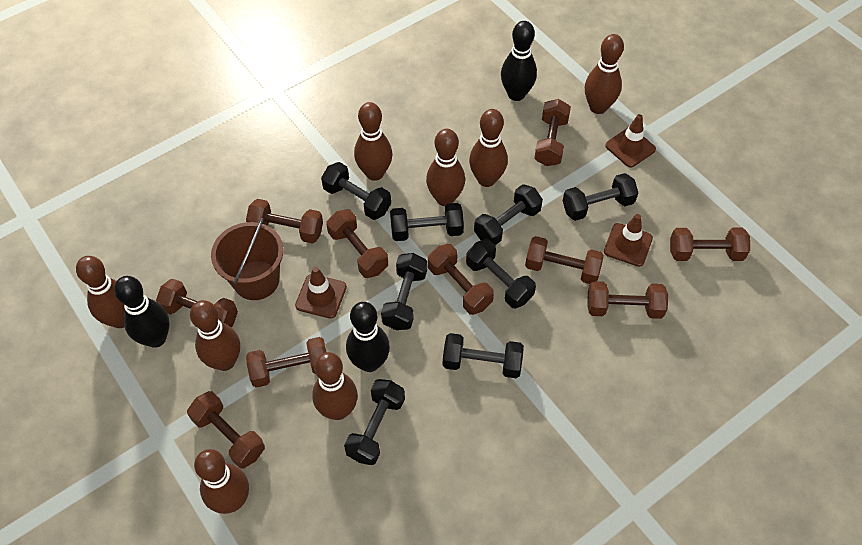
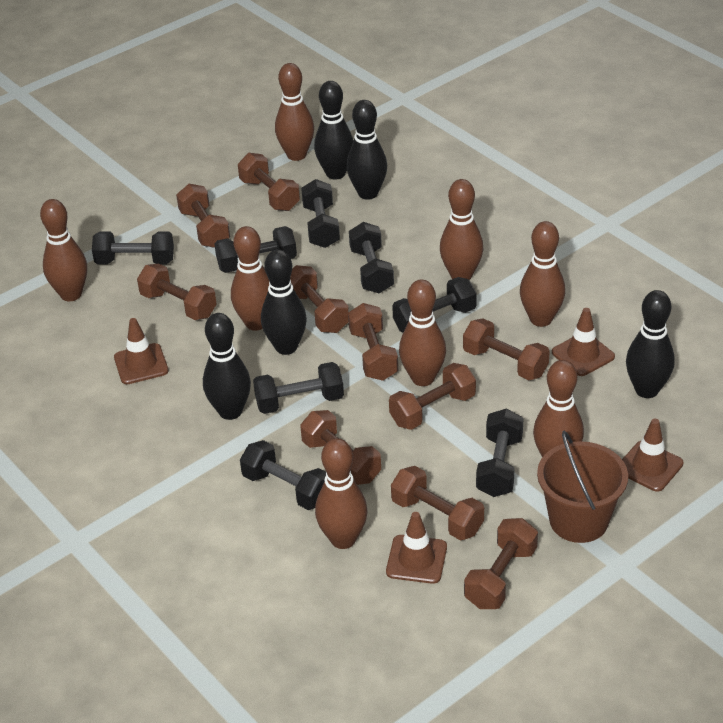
black bowling pin: 3 -> 5
brown traffic cone: 3 -> 4

